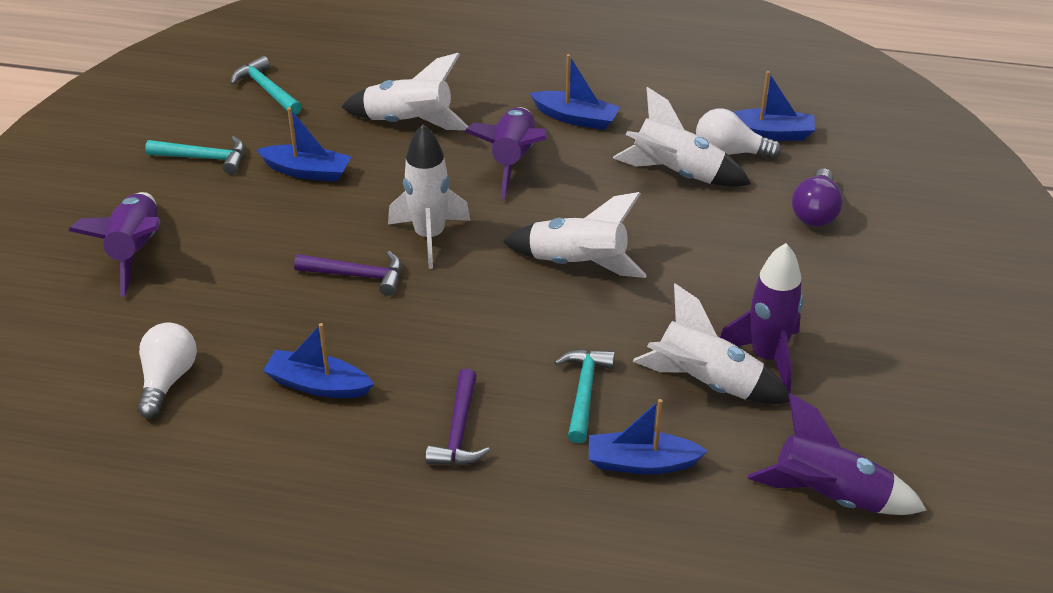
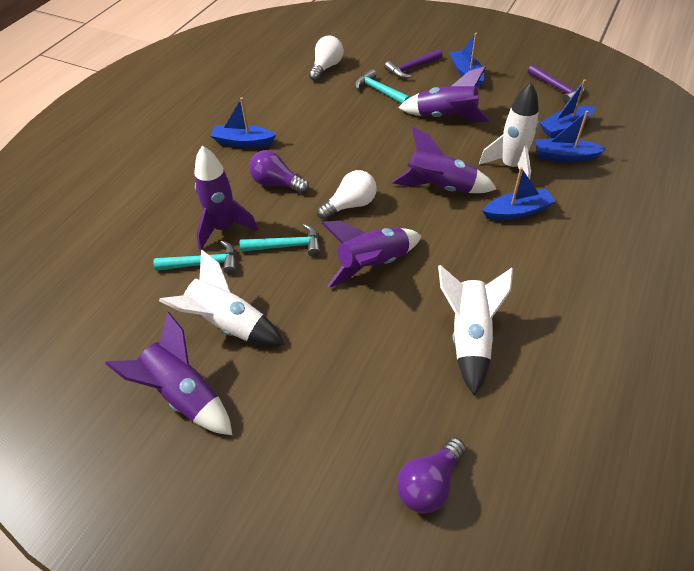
purple light bulb: 1 -> 2
purple rocket: 4 -> 5
white rocket: 5 -> 3

